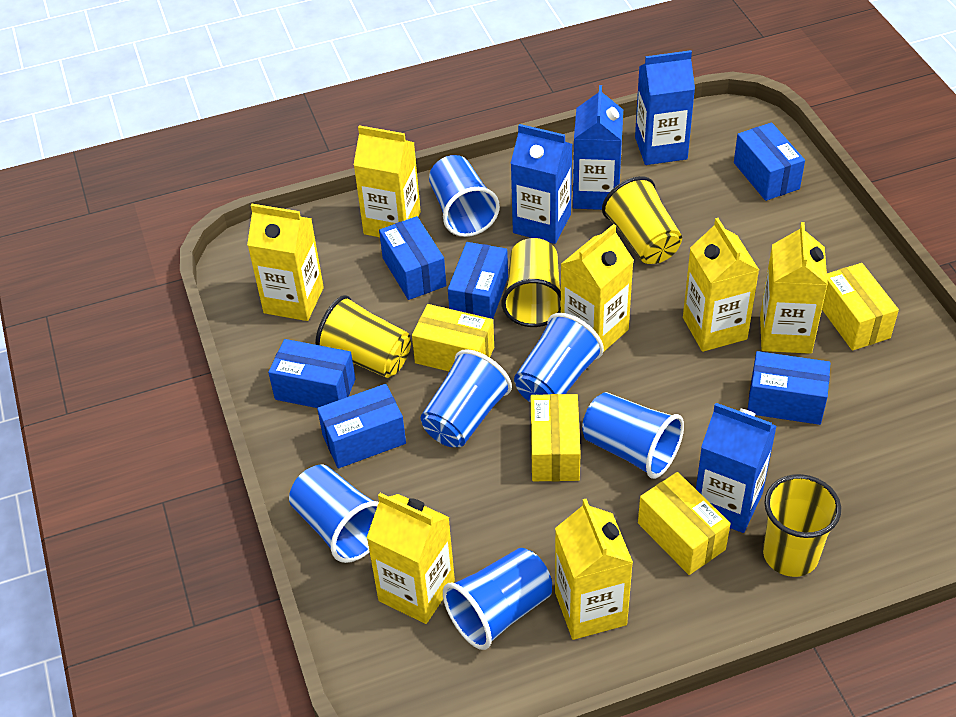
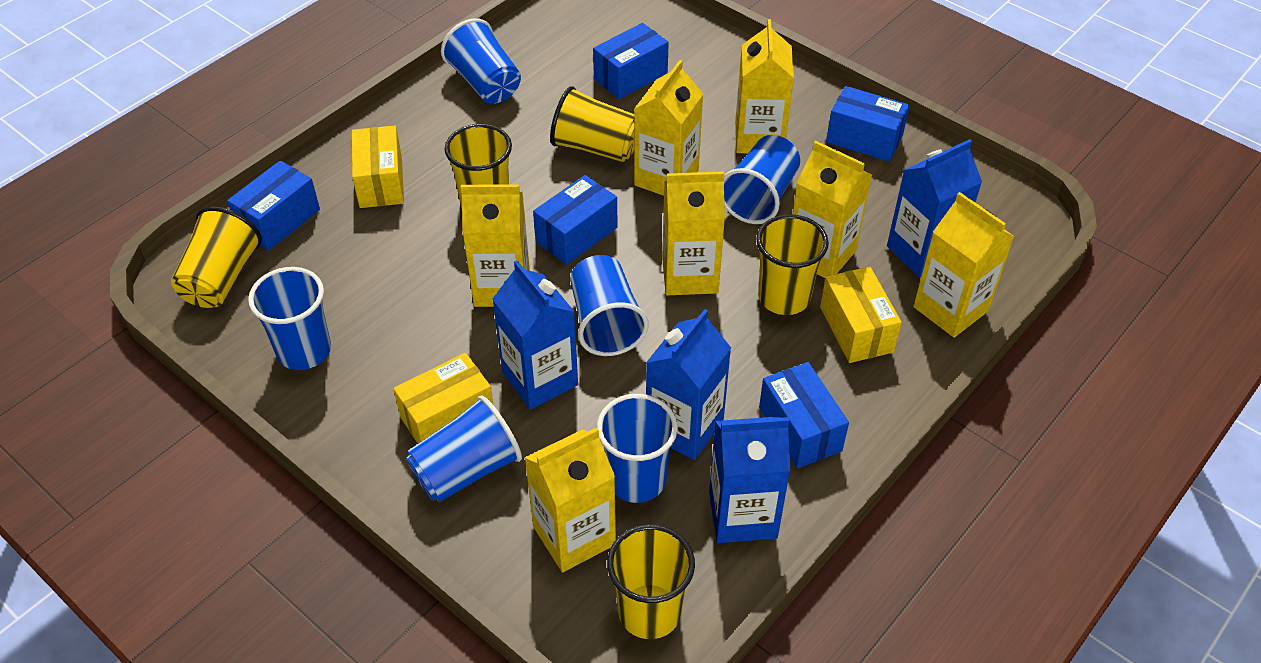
blue box: 6 -> 5
yellow box: 4 -> 3
yellow cup: 4 -> 5

